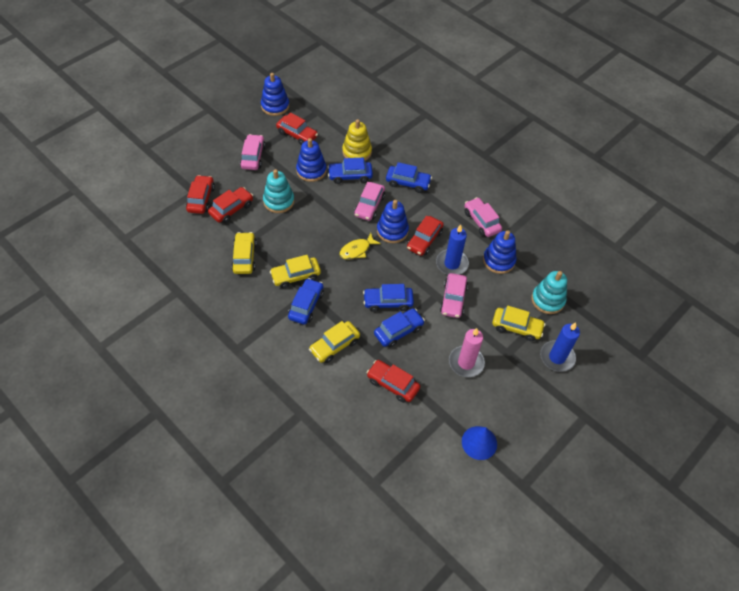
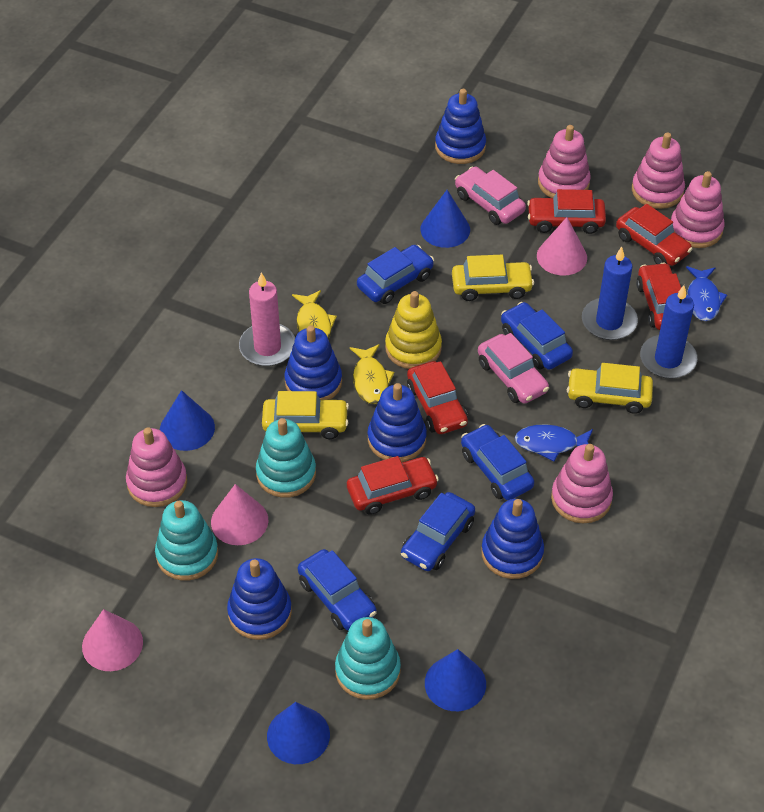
blue cone: 1 -> 4
blue fish: 0 -> 2
blue stacking toy: 4 -> 5
pink car: 4 -> 2
pink cone: 0 -> 3
pink stacking toy: 0 -> 5
turquoise stacking toy: 2 -> 3
yellow car: 4 -> 3
yellow fish: 1 -> 2

